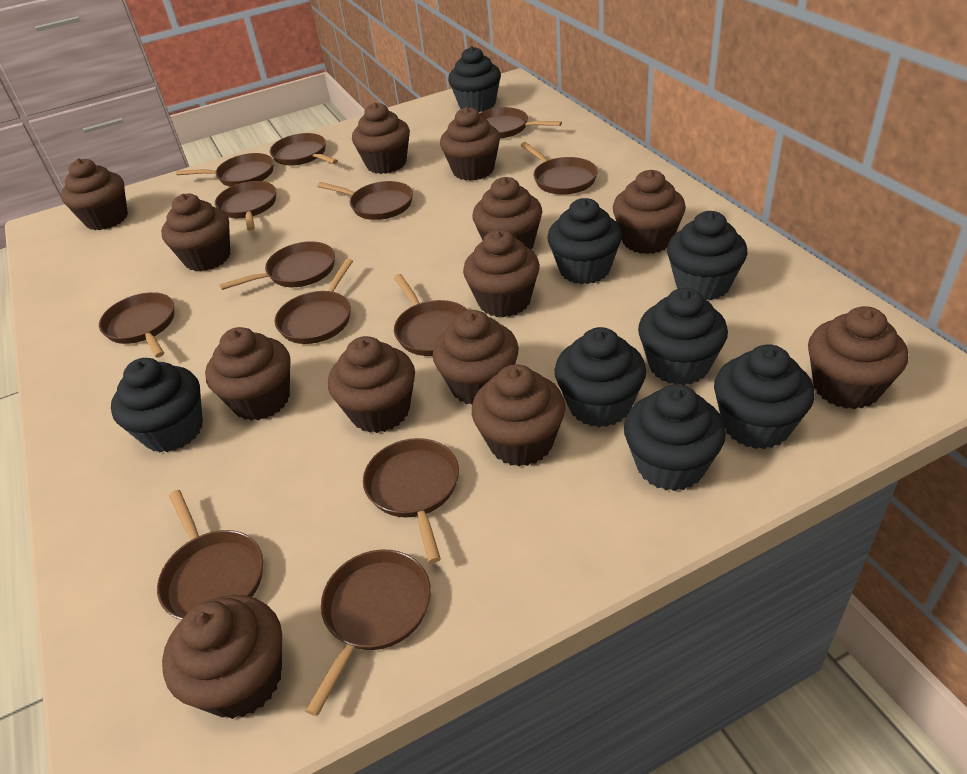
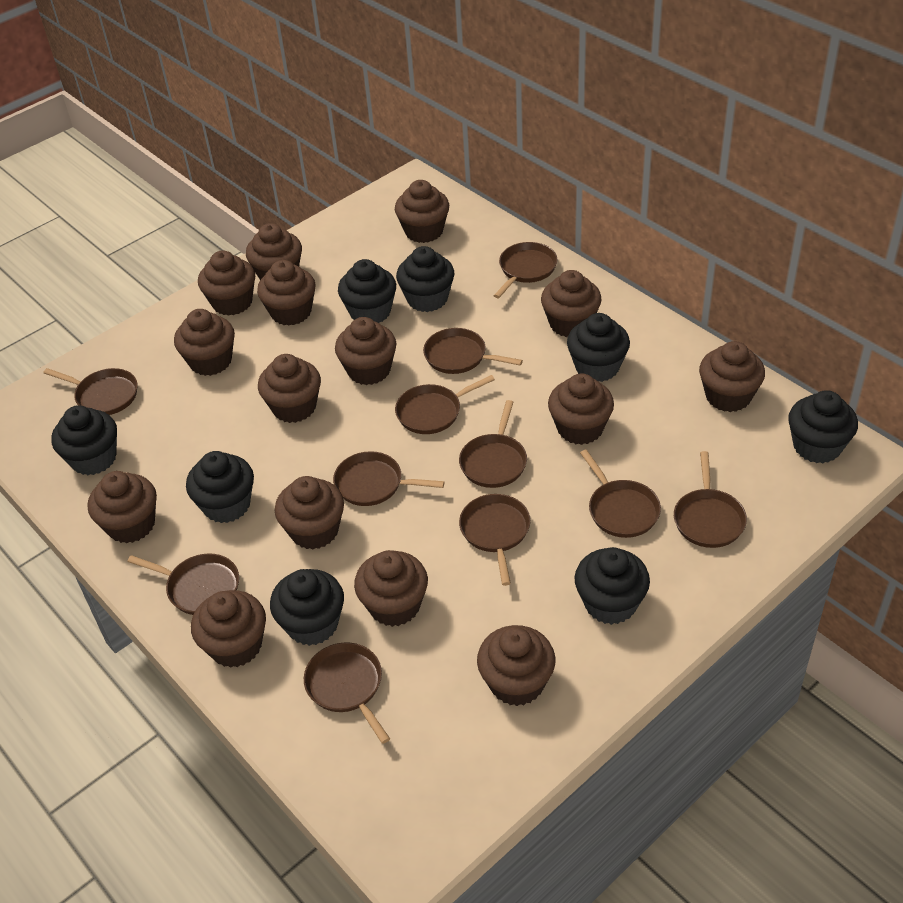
brown cupcake: 13 -> 15
brown pan: 13 -> 11

